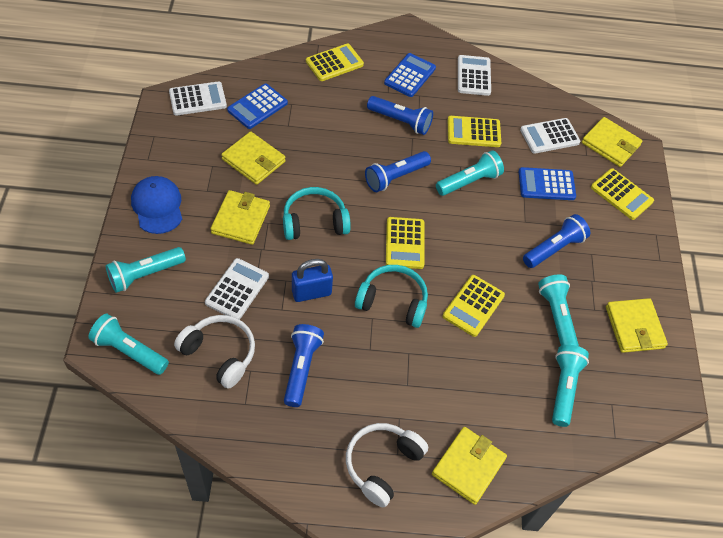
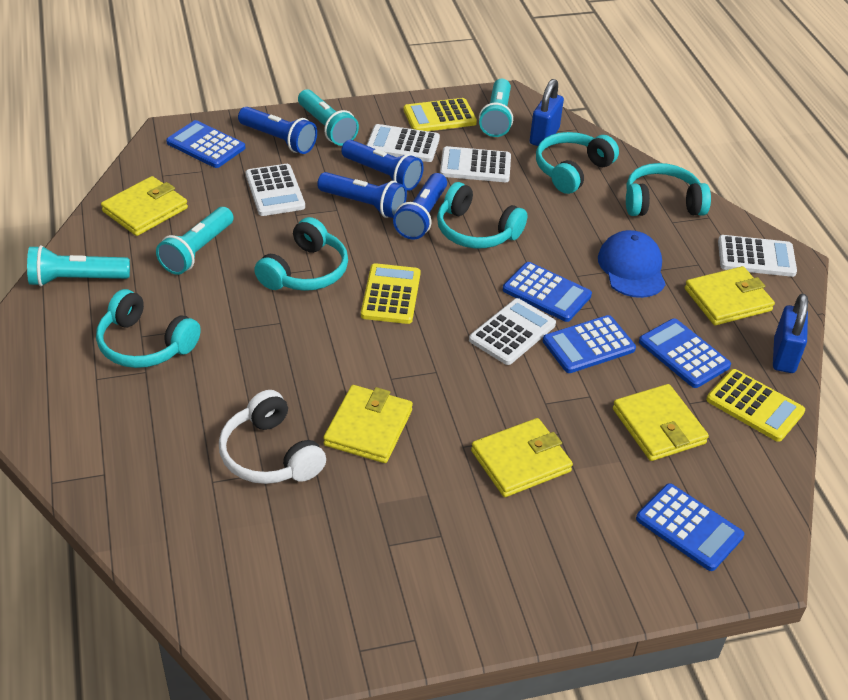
blue calculator: 3 -> 5
blue padlock: 1 -> 2
turquoise flashlight: 5 -> 4
turquoise headphones: 2 -> 5
white calculator: 4 -> 5
white headphones: 2 -> 1
yellow calculator: 5 -> 3

